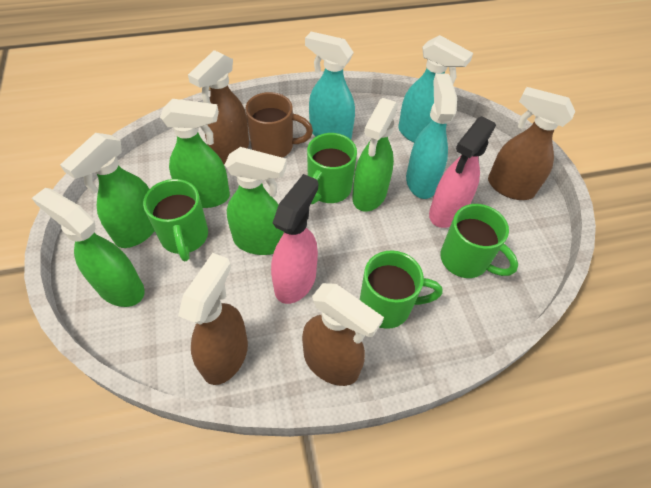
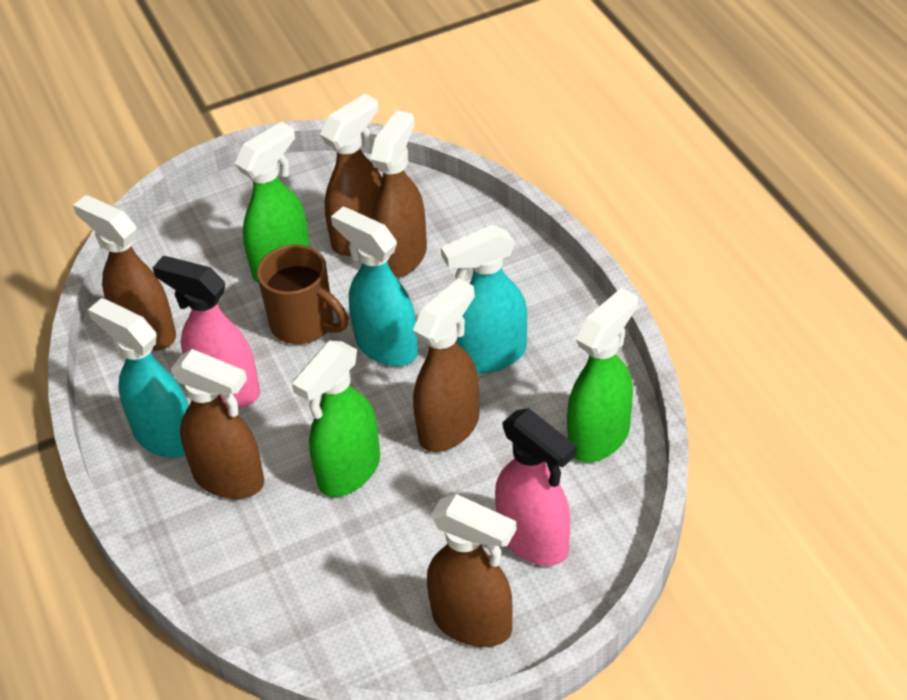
brown spray bottle: 4 -> 6
green mug: 4 -> 0
green spray bottle: 5 -> 3

